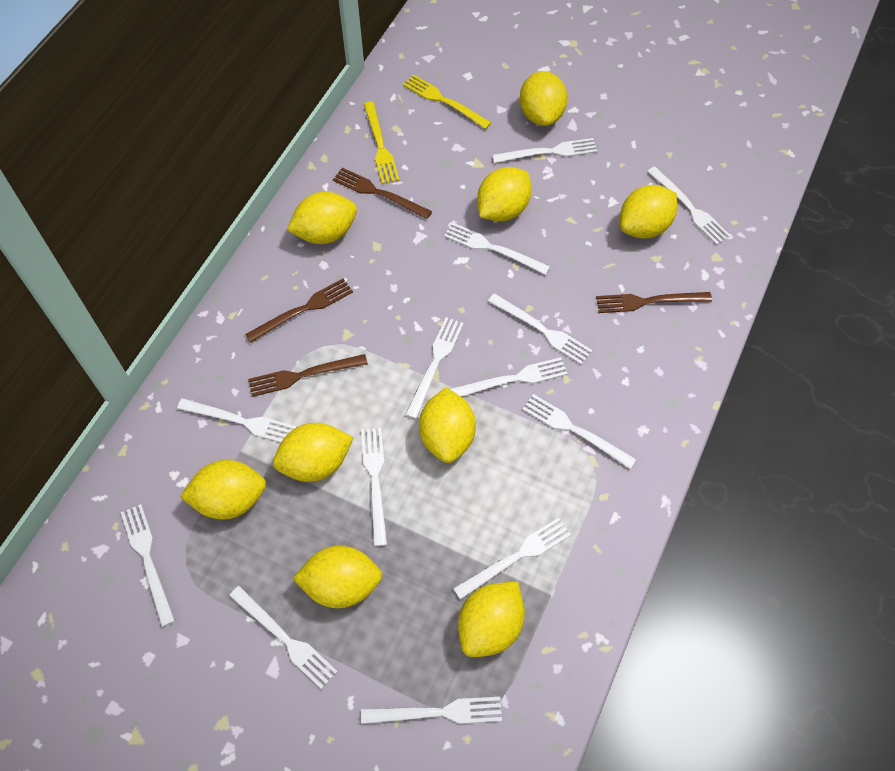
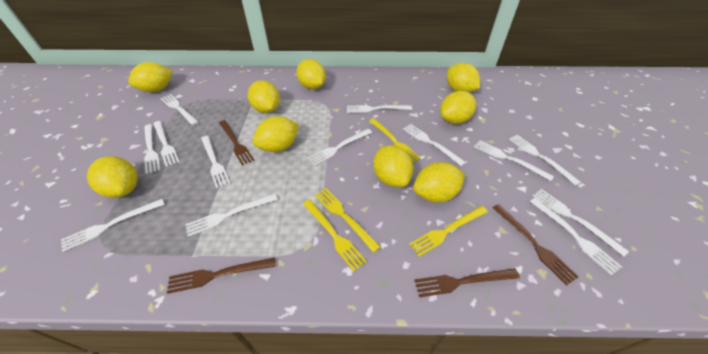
yellow fork: 2 -> 4

